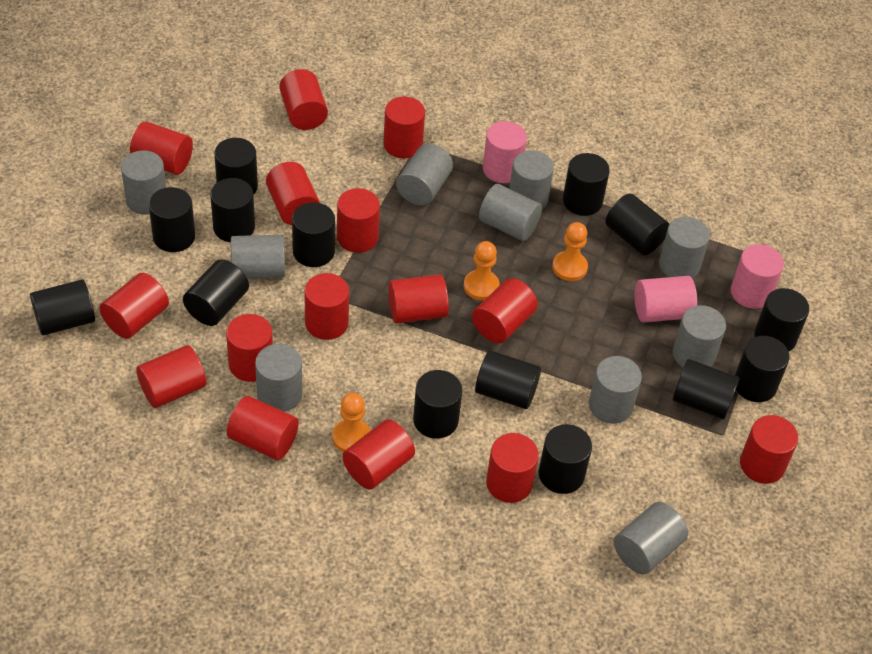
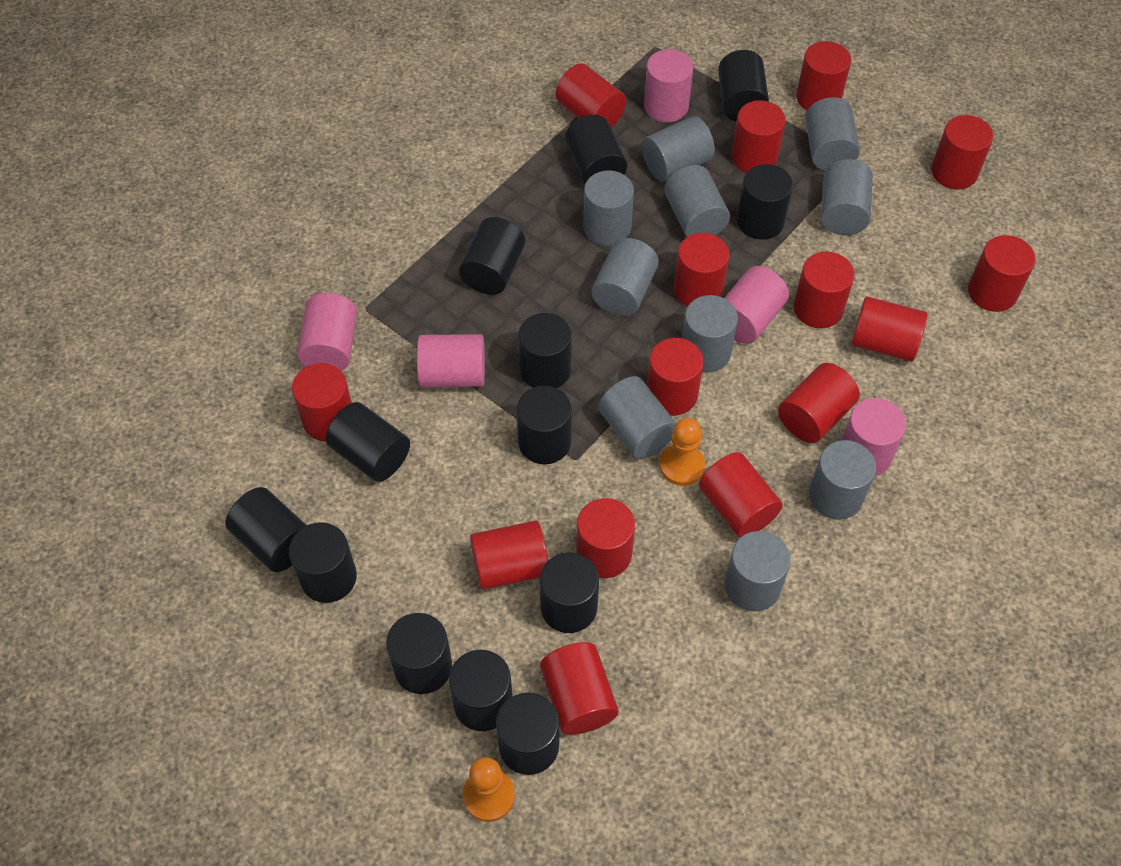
black cylinder: 14 -> 13
orange pawn: 3 -> 2
pink cylinder: 3 -> 5

